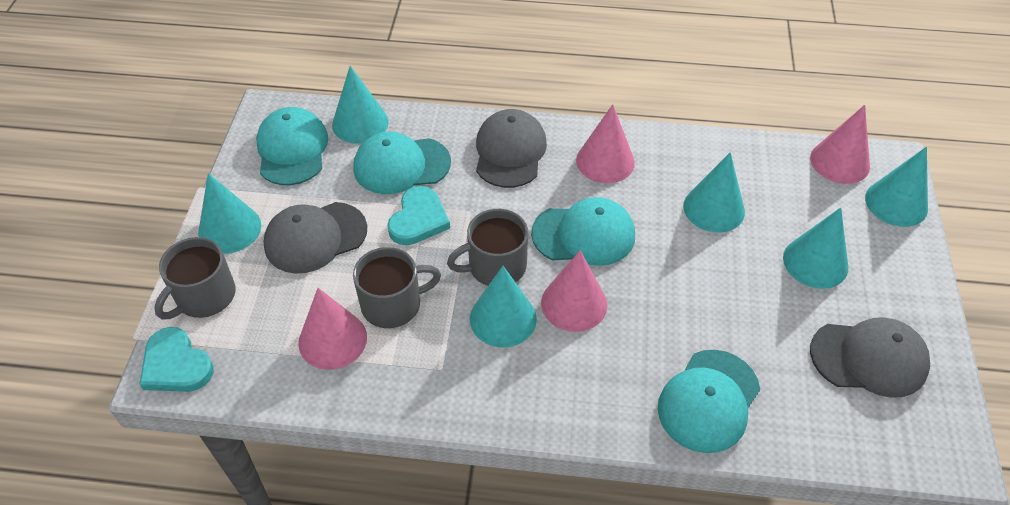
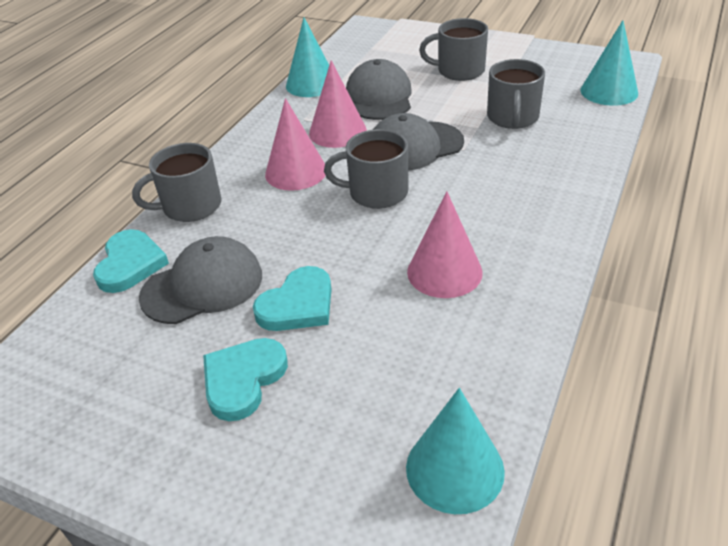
grey mug: 3 -> 4
pink cone: 4 -> 3
turquoise cap: 4 -> 0
turquoise cone: 6 -> 3
turquoise heart: 2 -> 3

